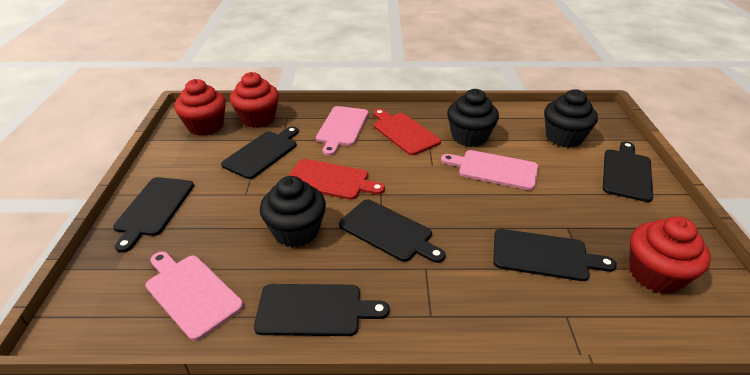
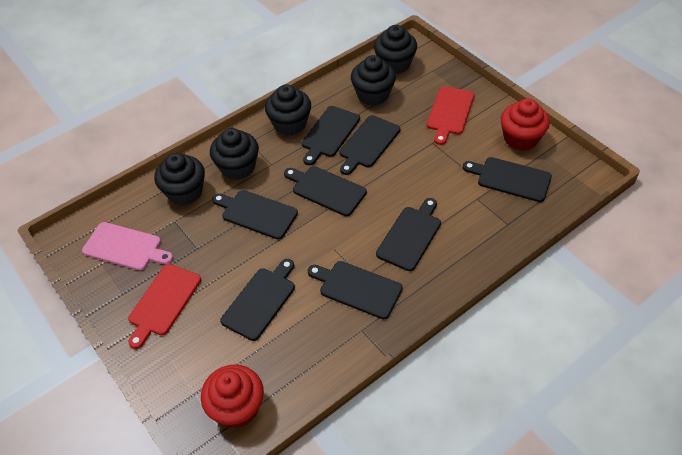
black cupcake: 3 -> 5
black cutting board: 6 -> 8
pink cutting board: 3 -> 1
red cupcake: 3 -> 2

